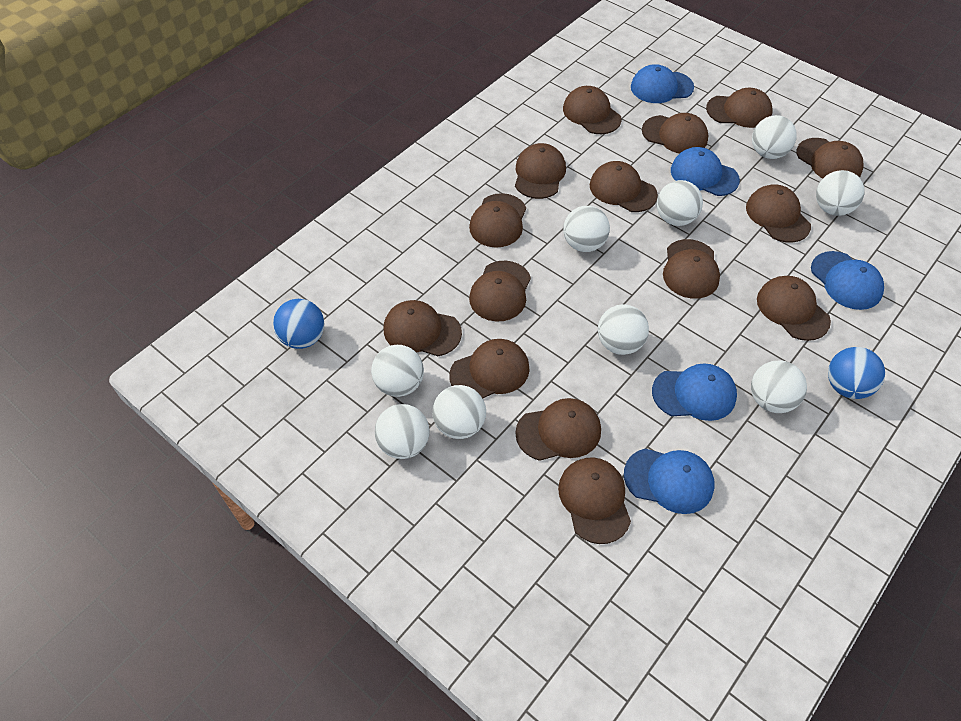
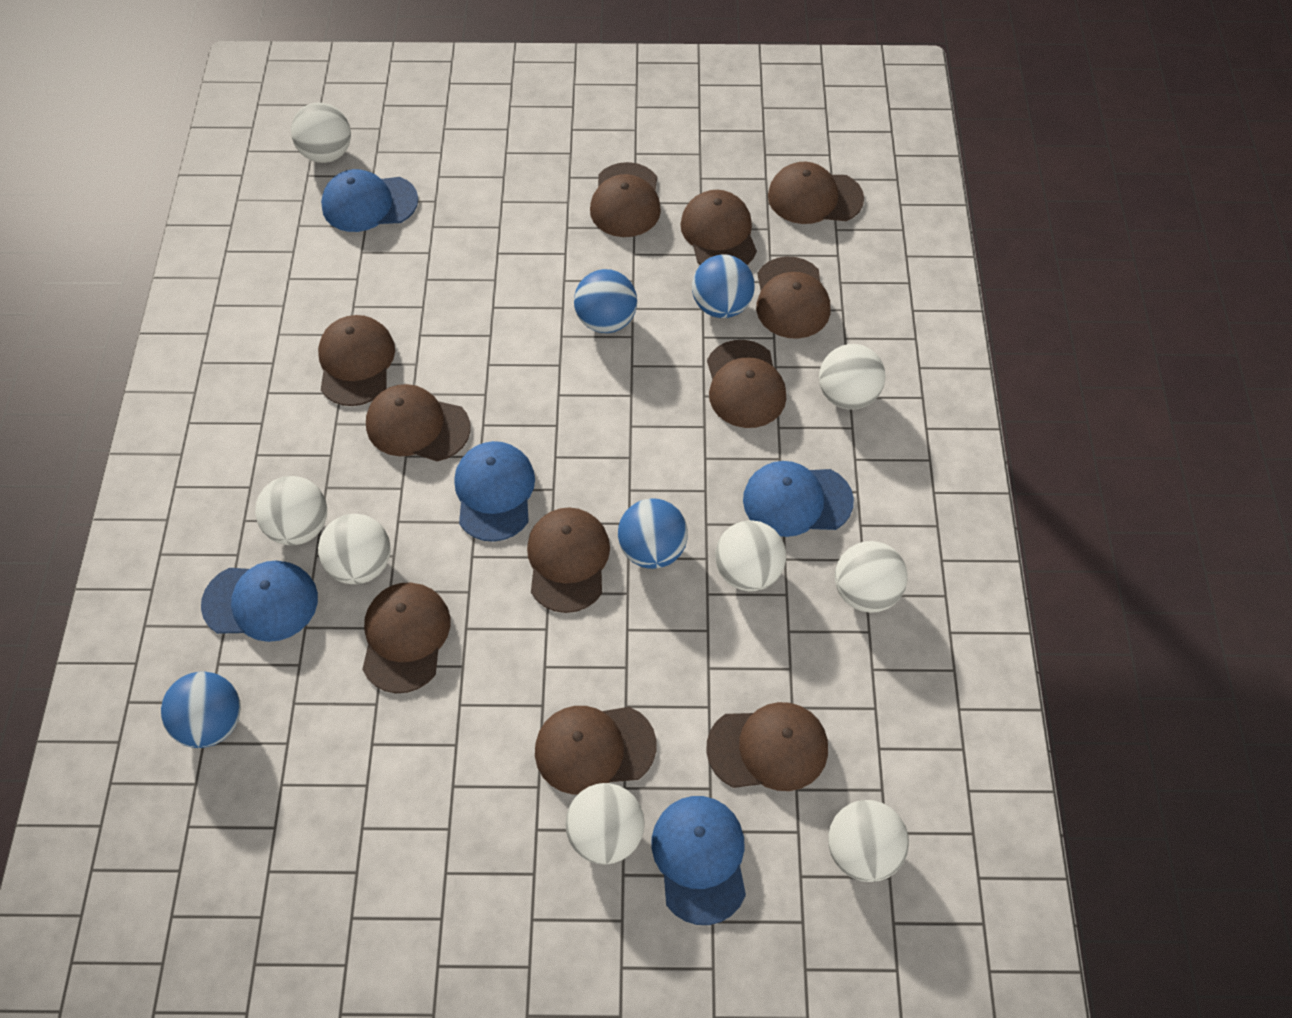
blue ball: 2 -> 4
brown cap: 15 -> 11
white ball: 9 -> 8

